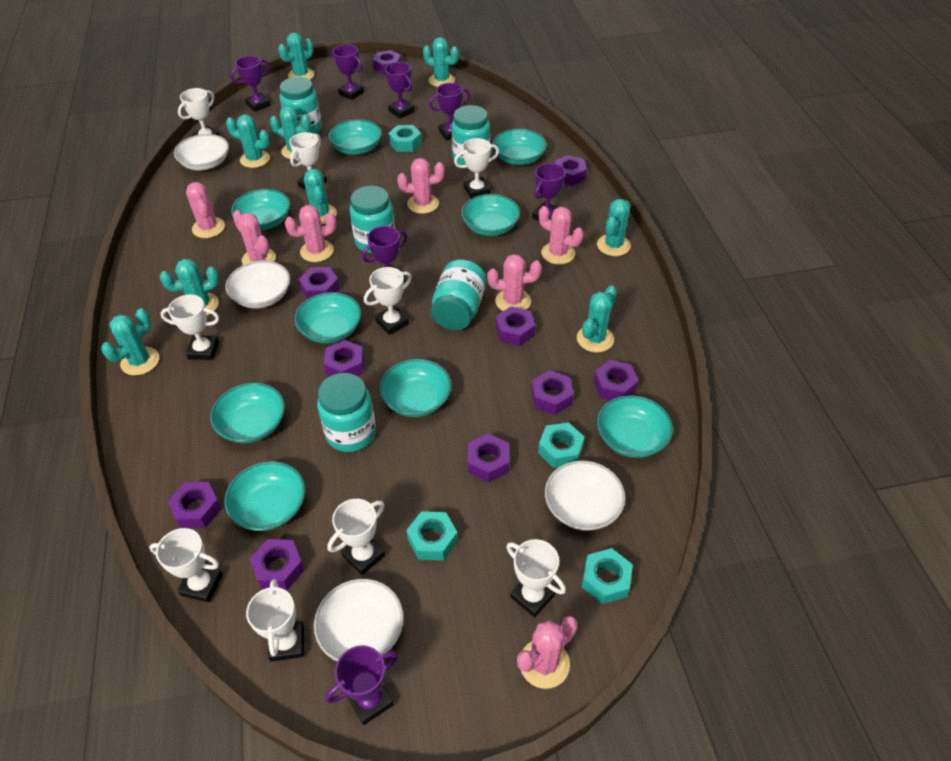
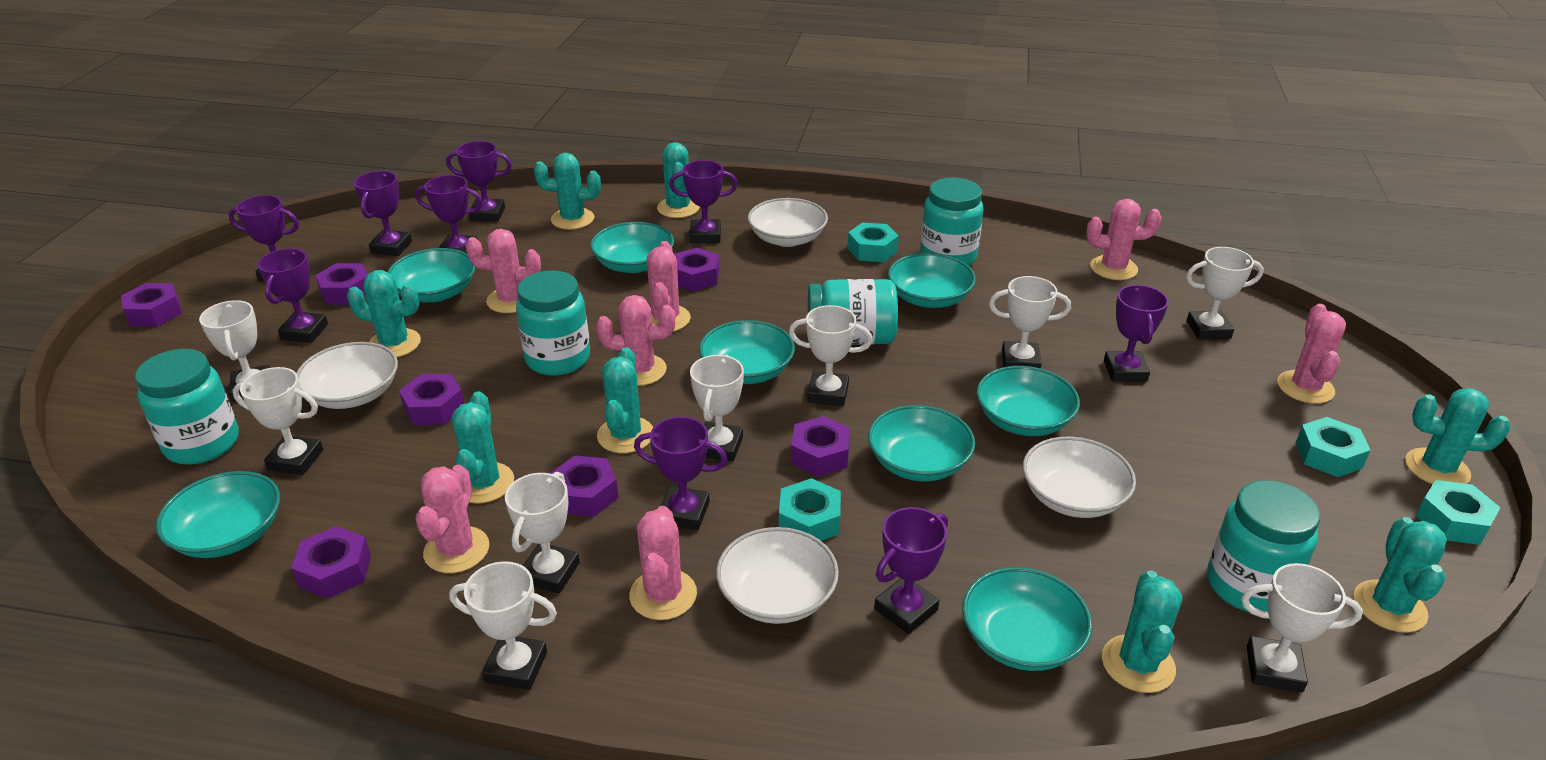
purple nut: 10 -> 7
purple trophy: 7 -> 9
turquoise bowl: 9 -> 8
turquoise cactus: 9 -> 8

